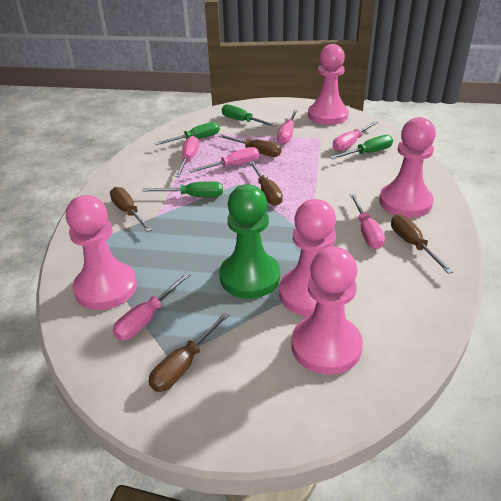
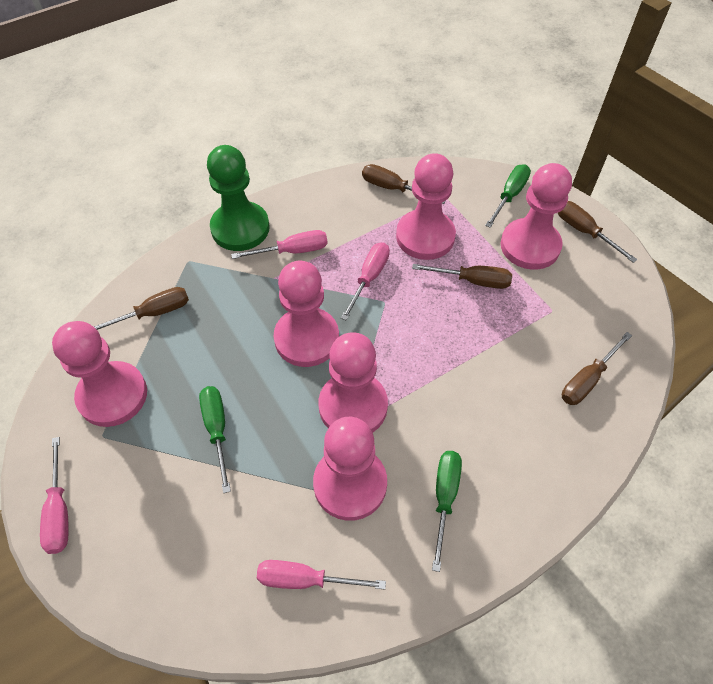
green screwdriver: 4 -> 3
pink pawn: 5 -> 6
pink screwdriver: 6 -> 4

